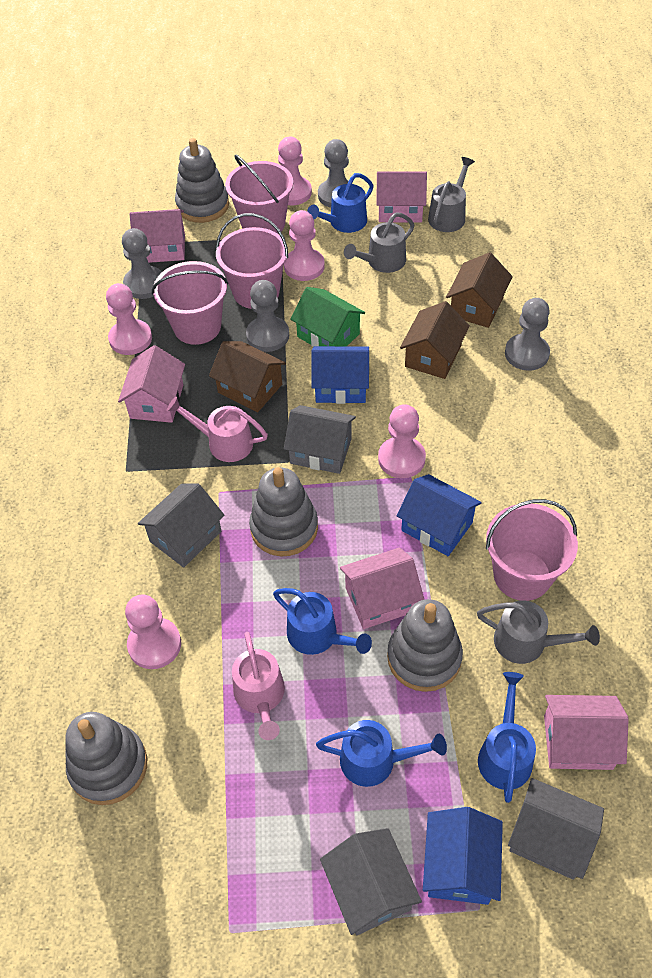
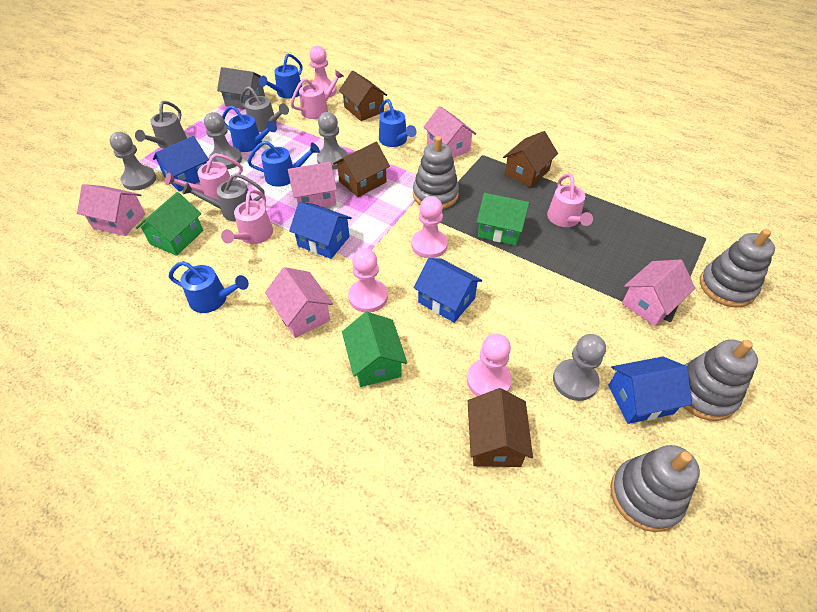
blue house: 3 -> 4
blue watering can: 4 -> 5
brown house: 3 -> 4
green house: 1 -> 3
grey house: 4 -> 1
pink bucket: 4 -> 0
pink pawn: 5 -> 4
pink watering can: 2 -> 4

